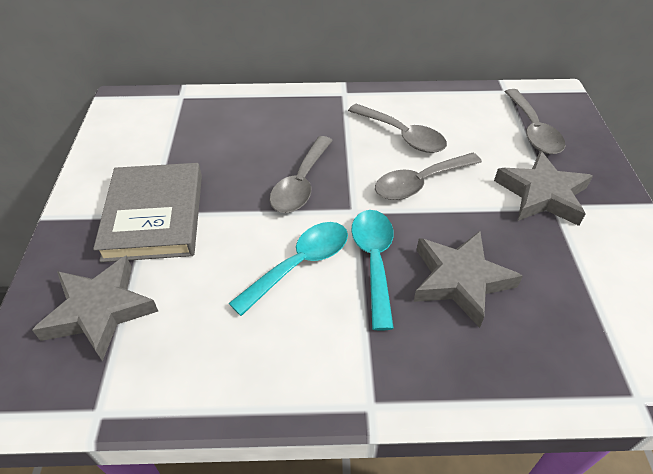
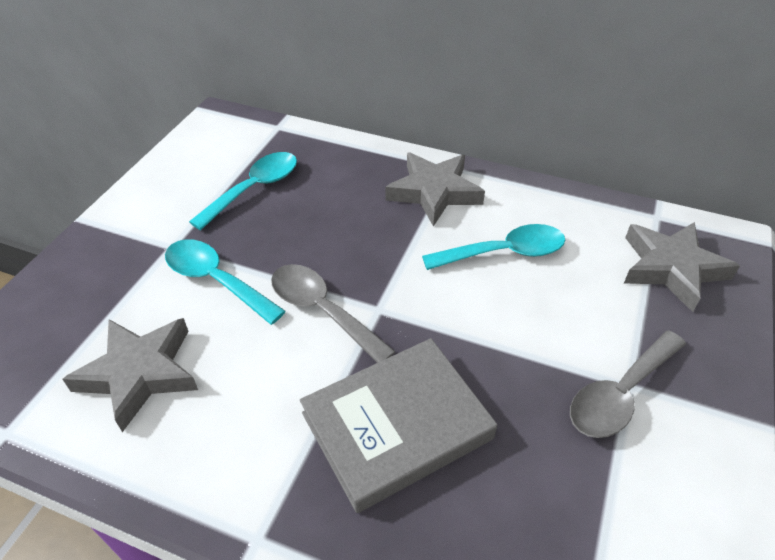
grey spoon: 4 -> 2
turquoise spoon: 2 -> 3

